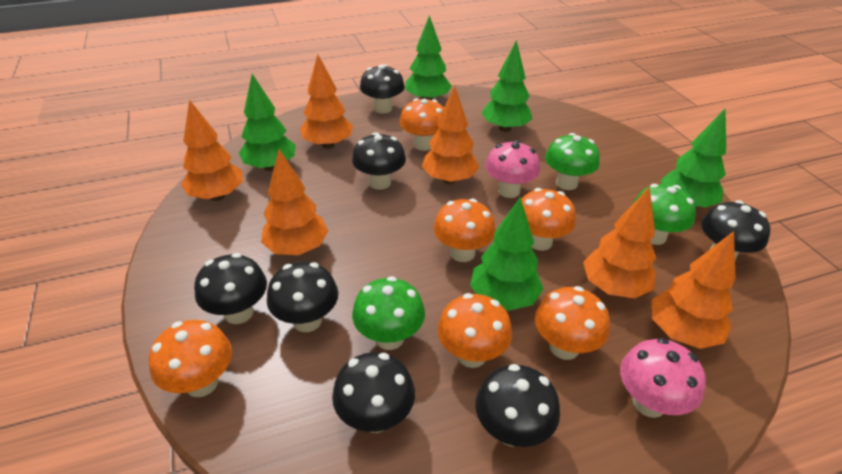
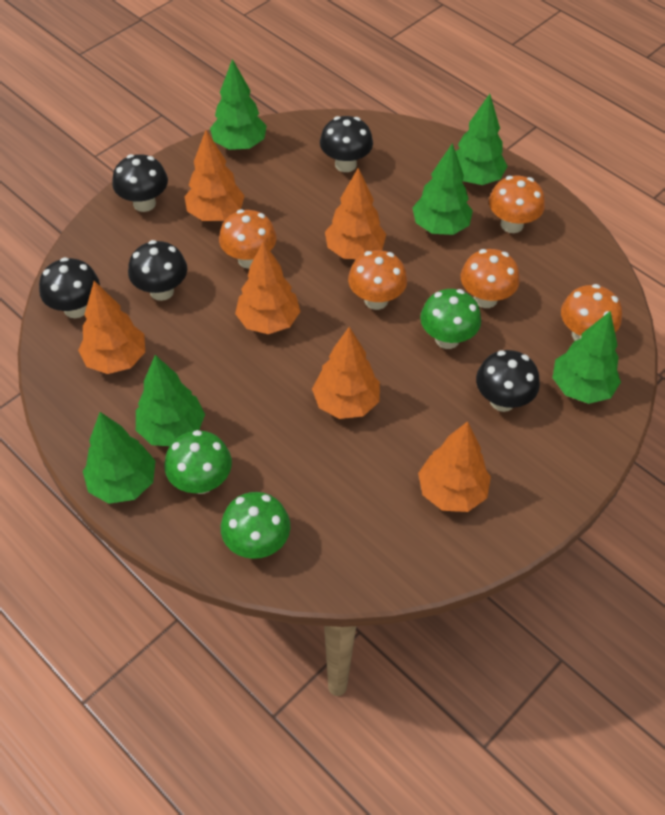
black mushroom: 7 -> 5
green tree: 5 -> 6
orange mushroom: 6 -> 5
pink mushroom: 2 -> 0

